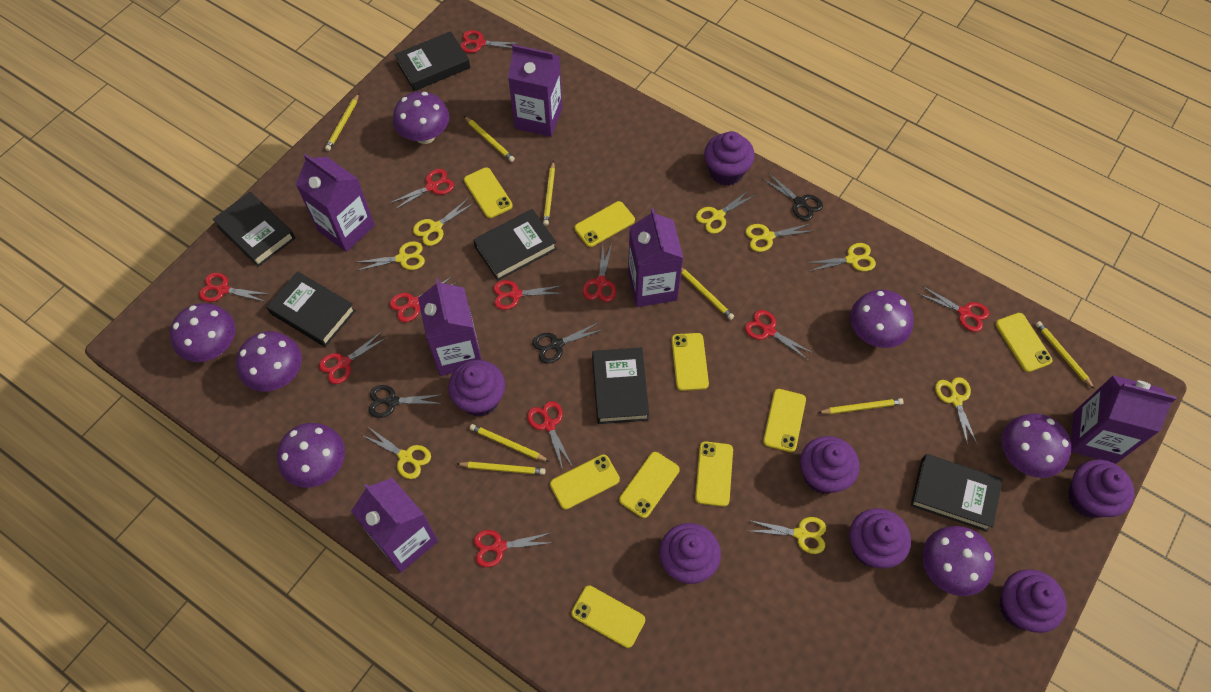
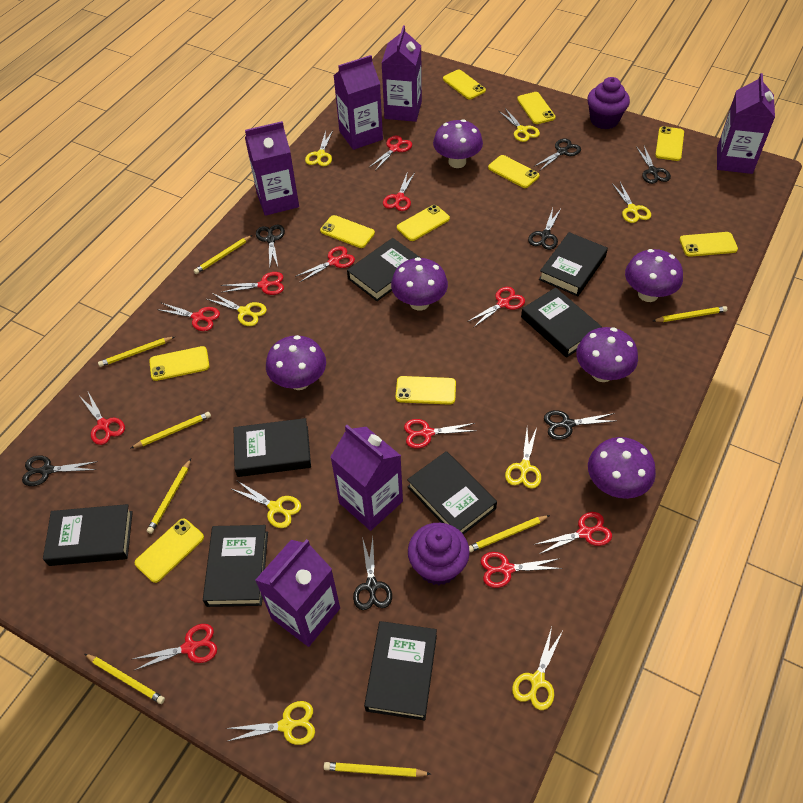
black book: 6 -> 8
black scissors: 3 -> 7
purple cupcake: 7 -> 2
purple mushroom: 7 -> 6
yellow phone: 9 -> 10

